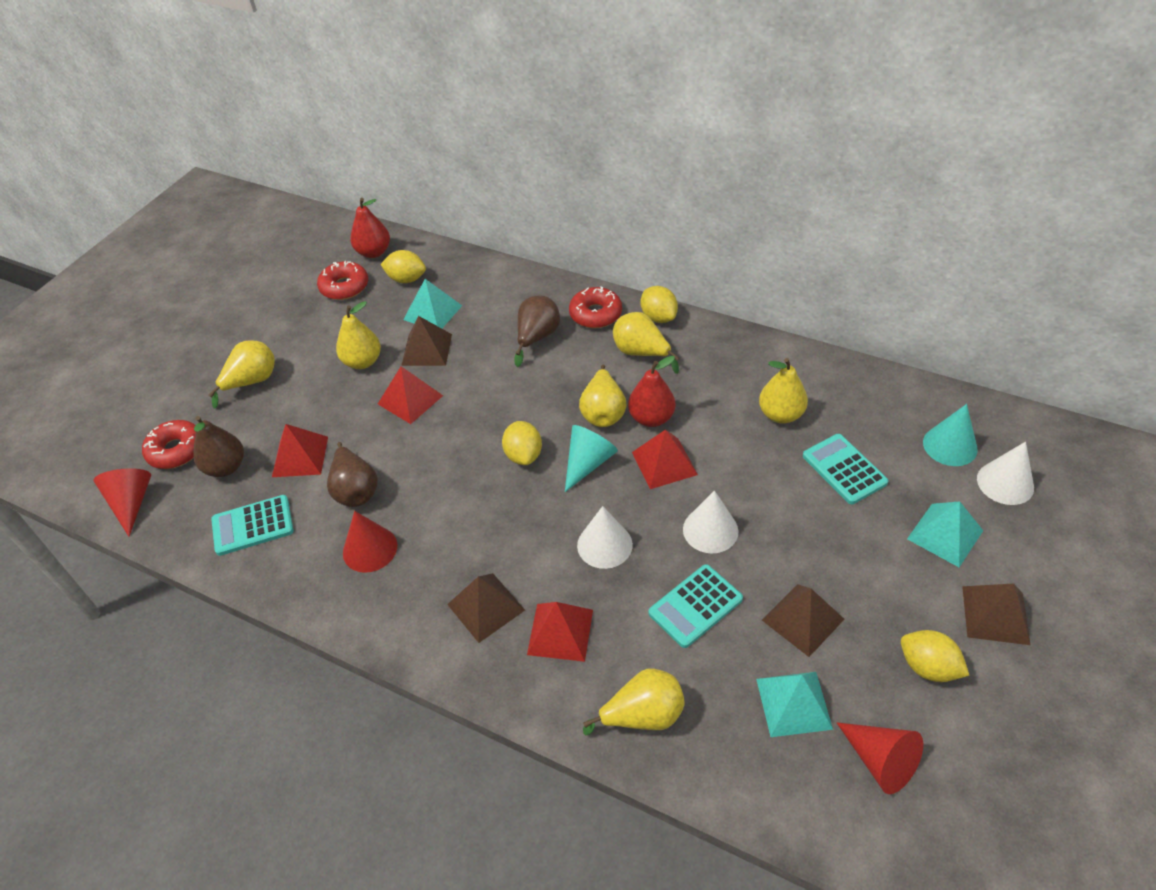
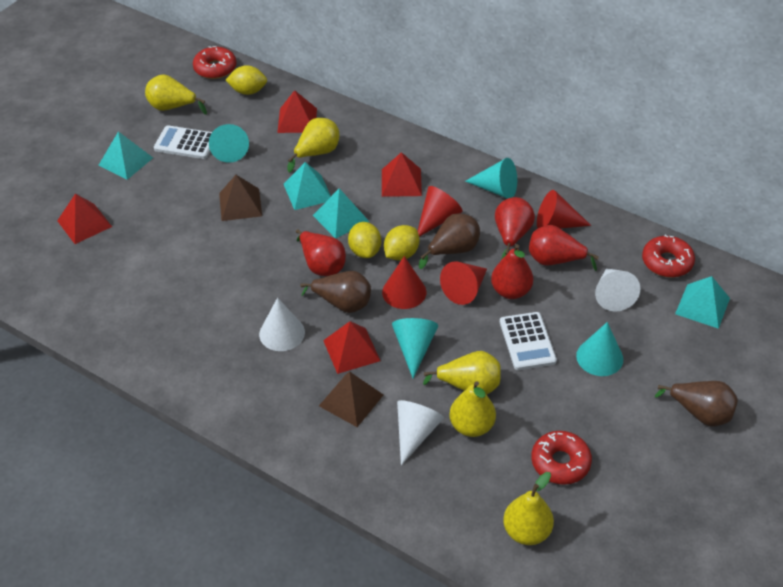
brown pyramid: 4 -> 2
red cone: 3 -> 4
red pear: 2 -> 4
turquoise calculator: 3 -> 0
turquoise cone: 2 -> 4
turquoise pyramid: 3 -> 4
white calculator: 0 -> 2
yellow lemon: 4 -> 3
yellow pear: 6 -> 5

